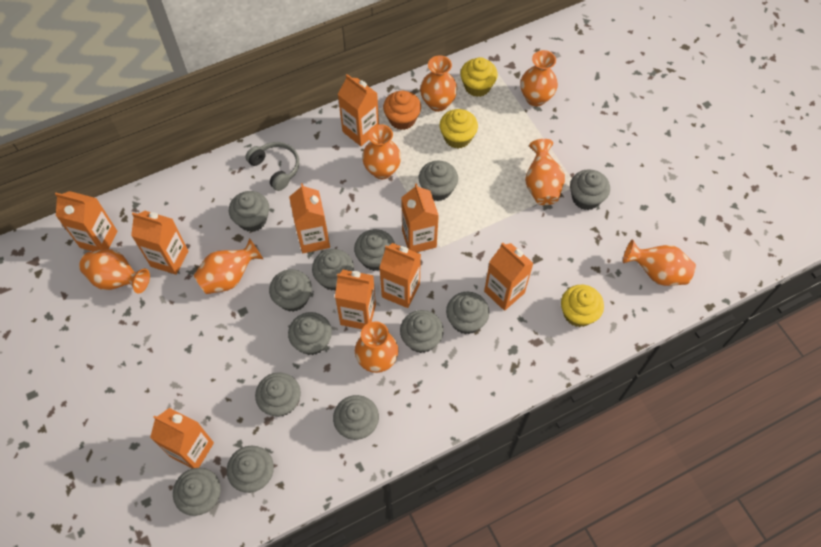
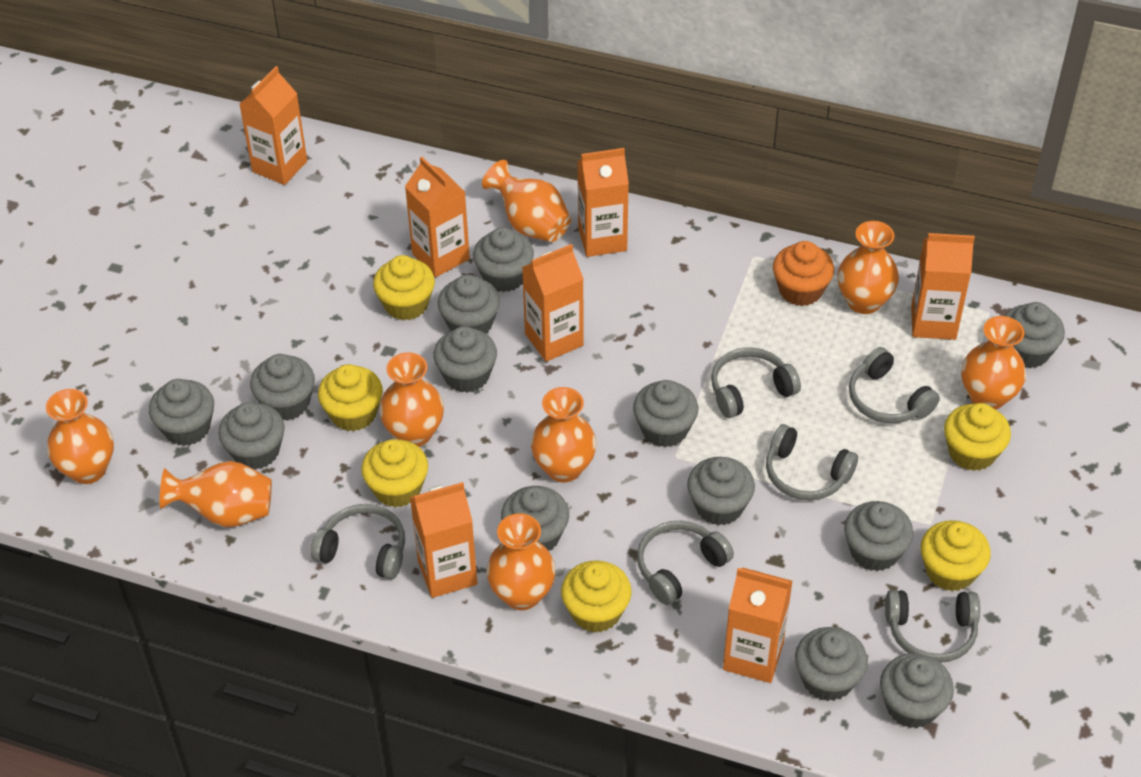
grey headphones: 1 -> 6
orange carton: 9 -> 7
yellow cupcake: 3 -> 6

